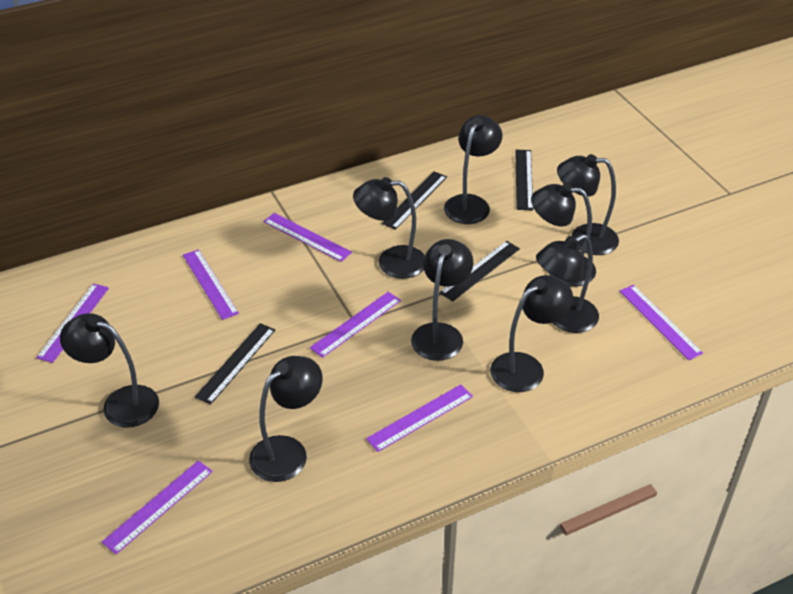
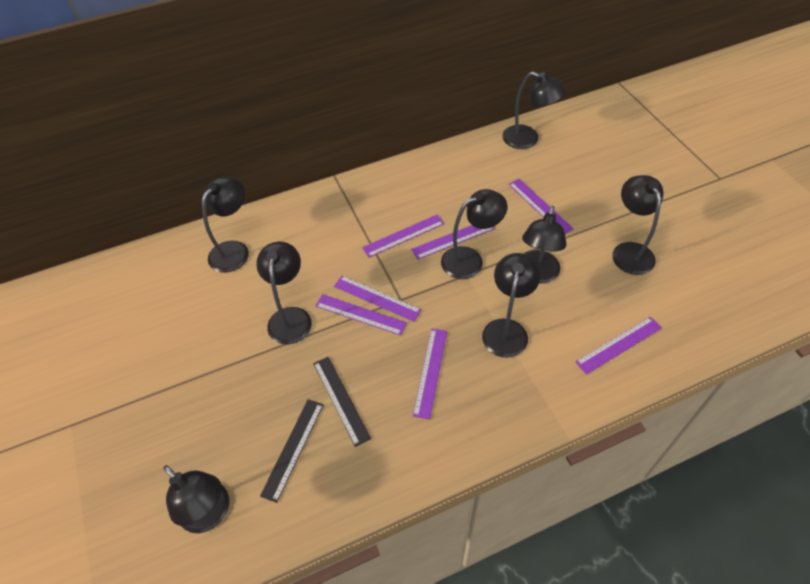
black lamp: 9 -> 8
black ruler: 4 -> 2

